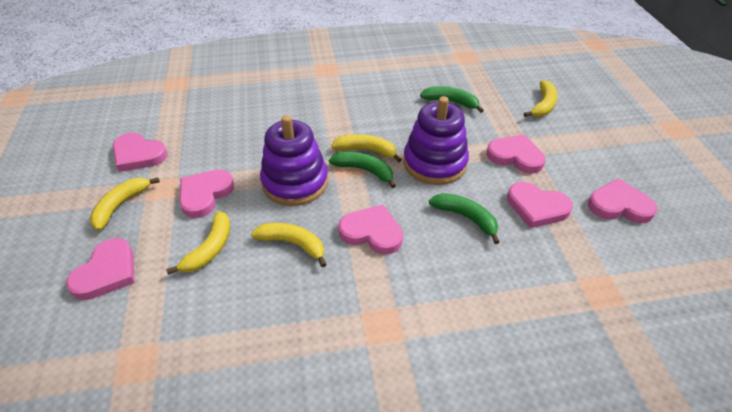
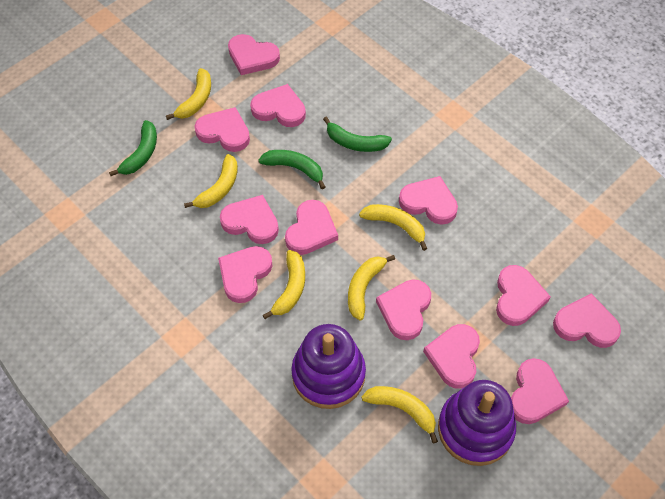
pink heart: 7 -> 12
yellow banana: 5 -> 6

